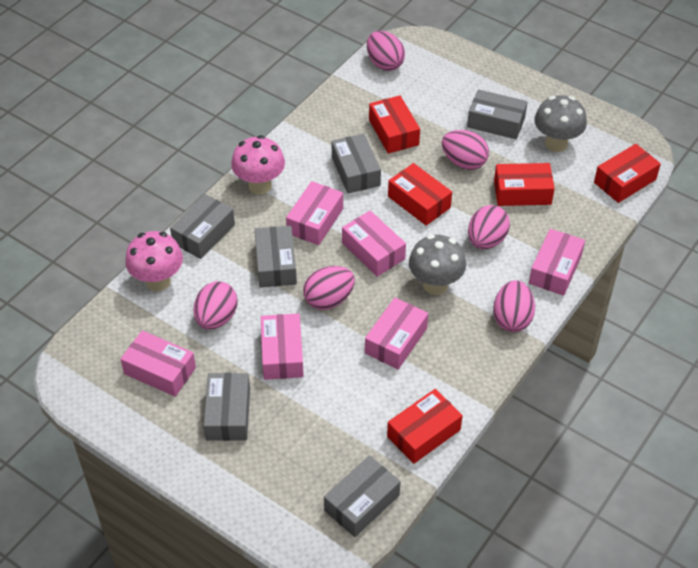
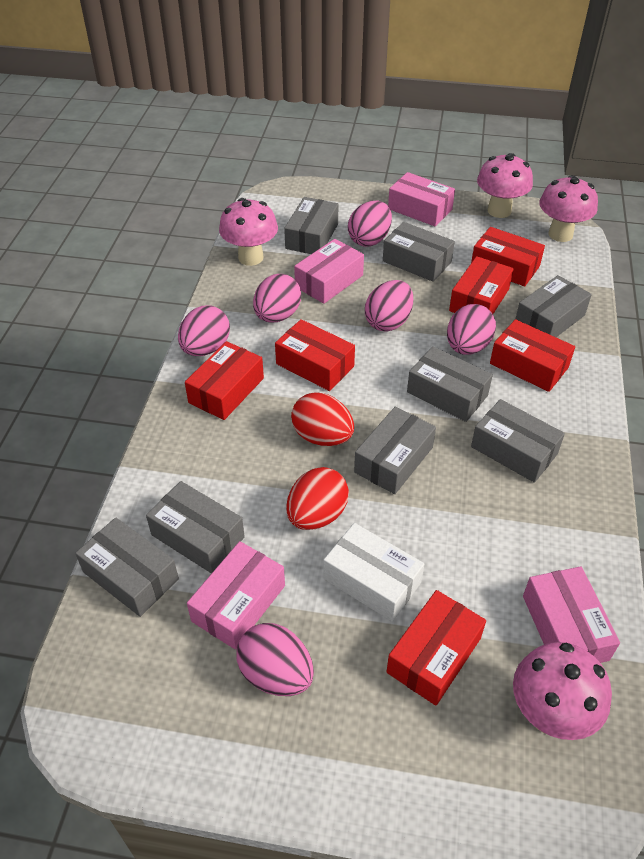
grey box: 6 -> 8
grey mushroom: 2 -> 0
pink box: 6 -> 4
pink mushroom: 2 -> 4
red box: 5 -> 6
red egg: 0 -> 2
white box: 0 -> 1

